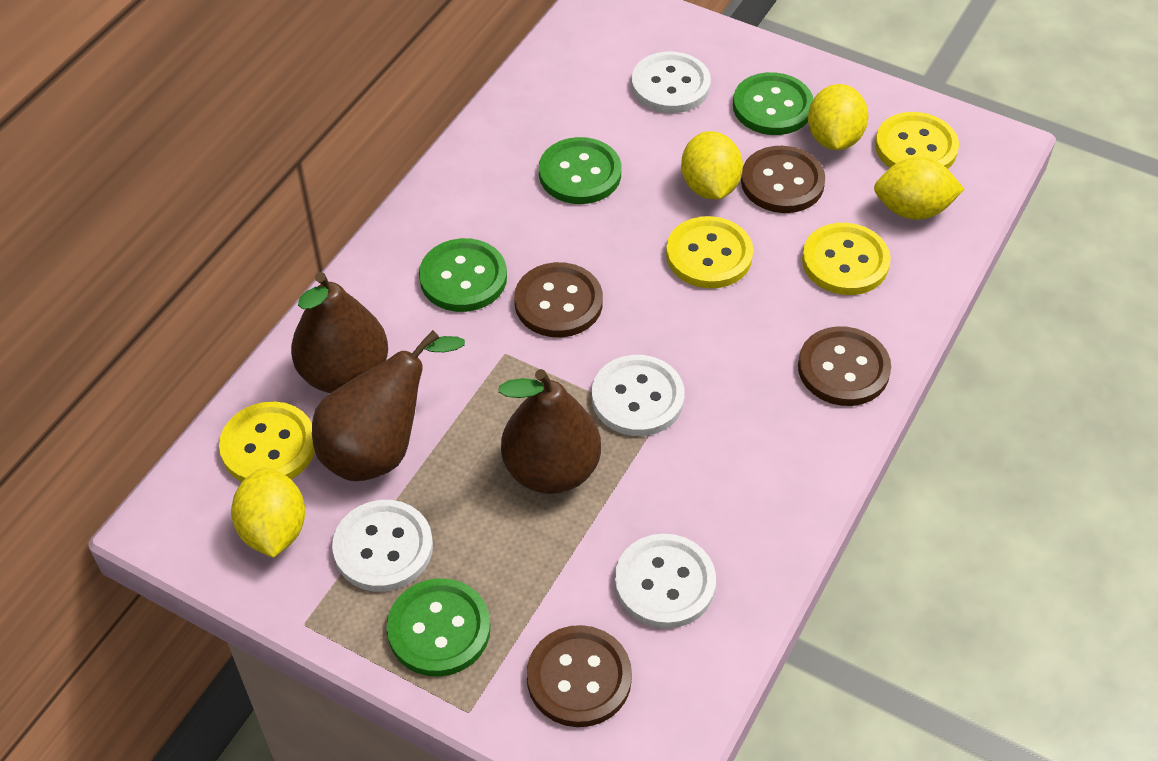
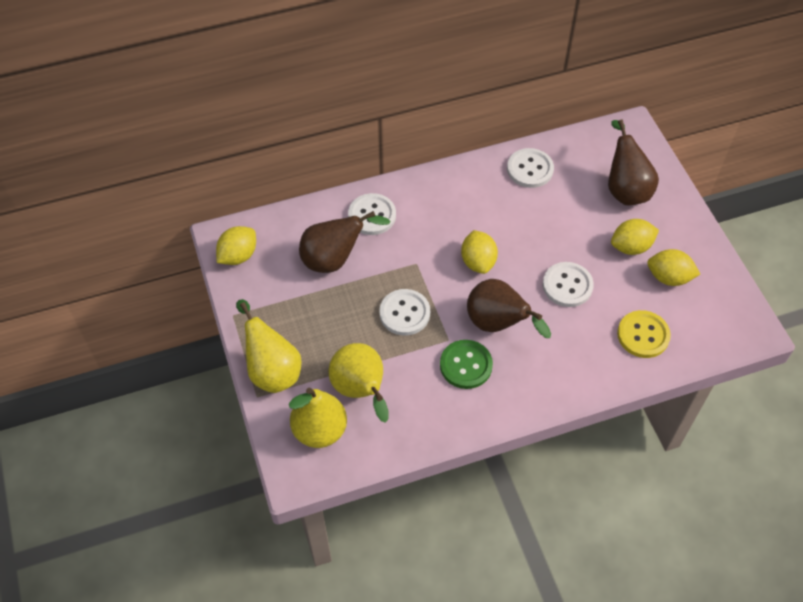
brown button: 4 -> 0
green button: 4 -> 1
yellow button: 4 -> 1
yellow pear: 0 -> 3

